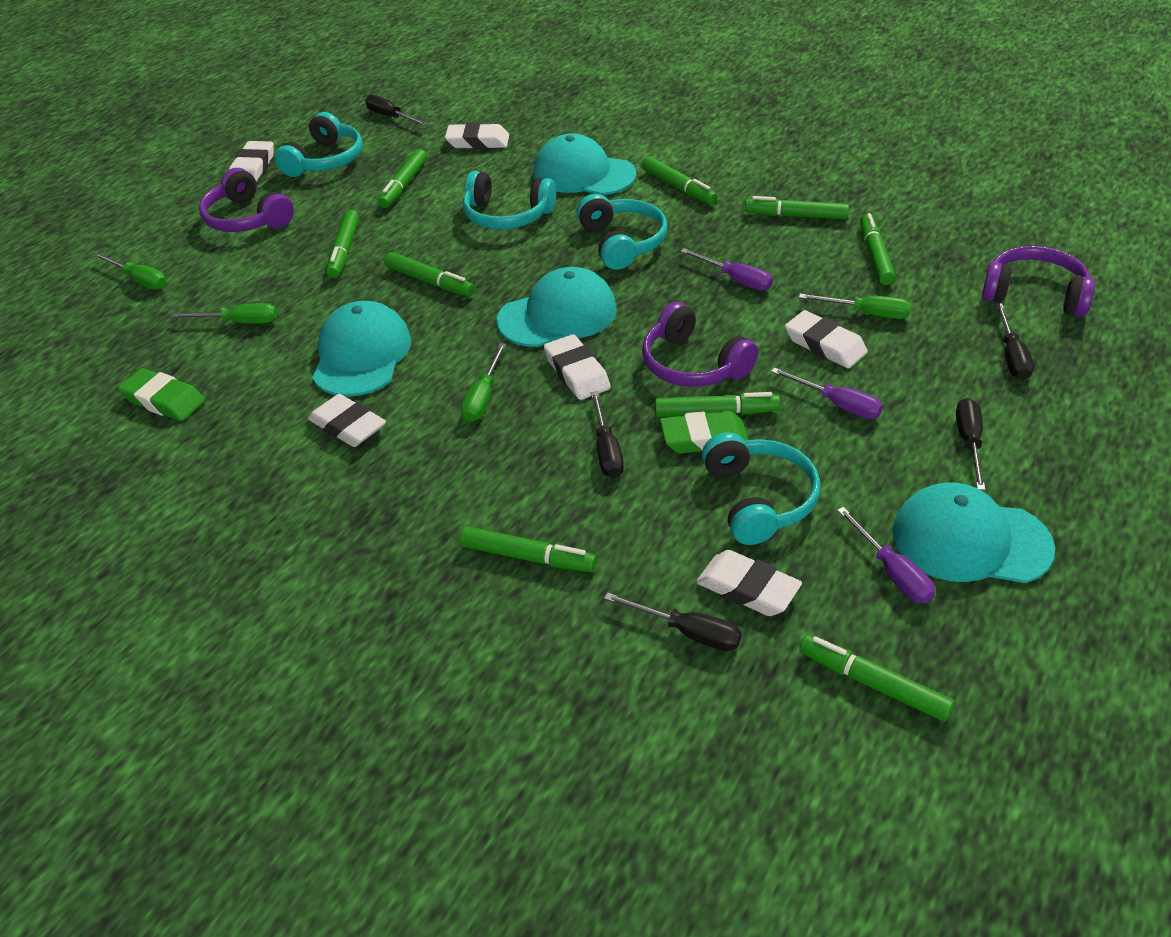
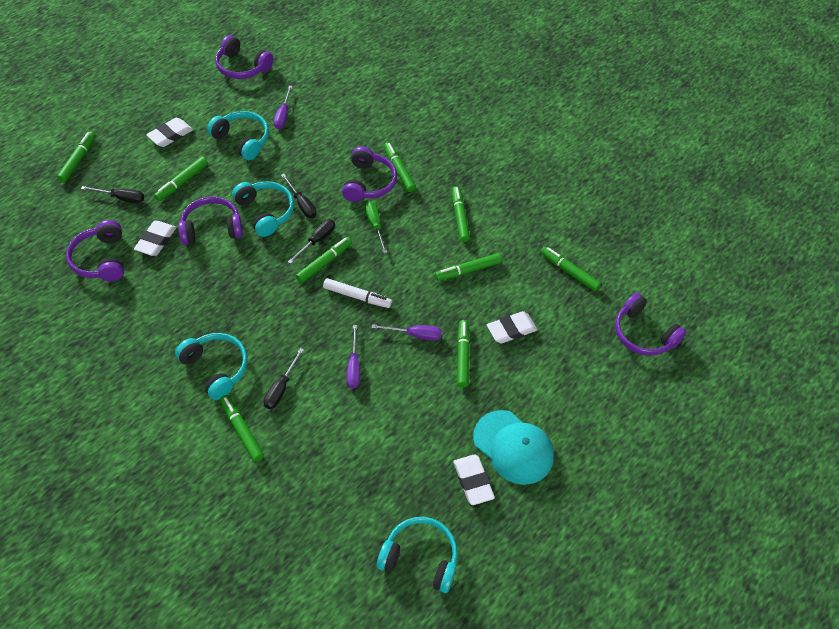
black screwdriver: 5 -> 4
green eraser: 2 -> 0
green screwdriver: 4 -> 1
purple headphones: 3 -> 5
turquoise cap: 4 -> 1
white eraser: 6 -> 4
white marker: 0 -> 1

